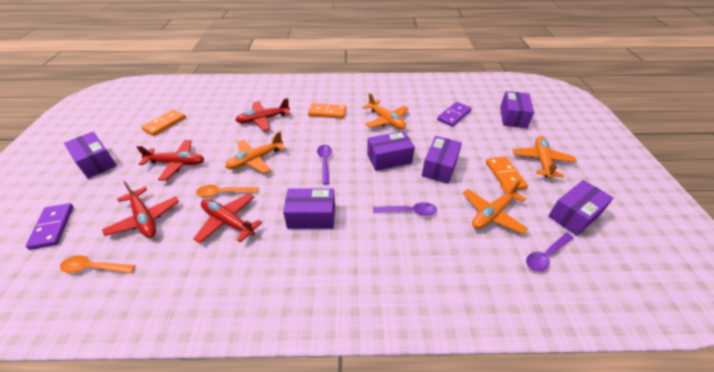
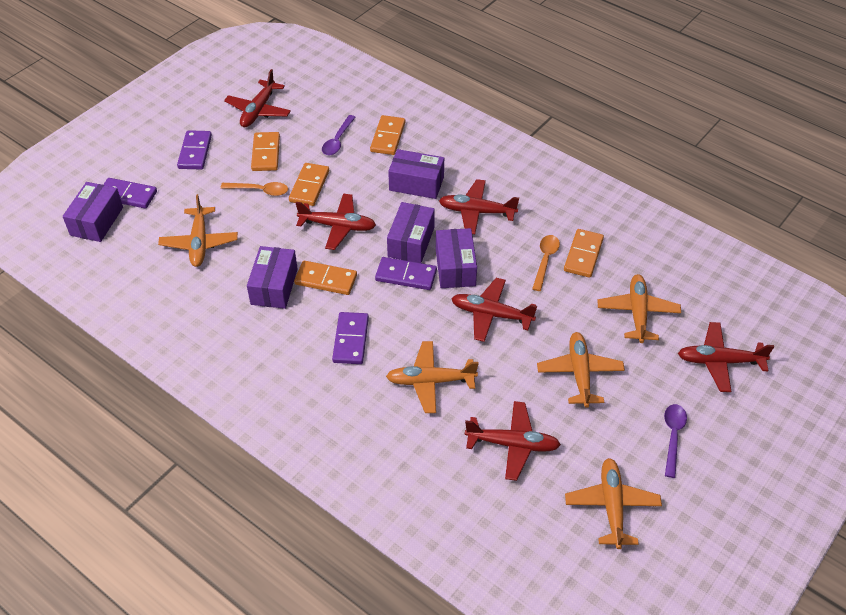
orange domino: 3 -> 5
orange plane: 4 -> 5
purple box: 6 -> 5
purple domino: 2 -> 4
purple spoon: 3 -> 2
red plane: 4 -> 6

